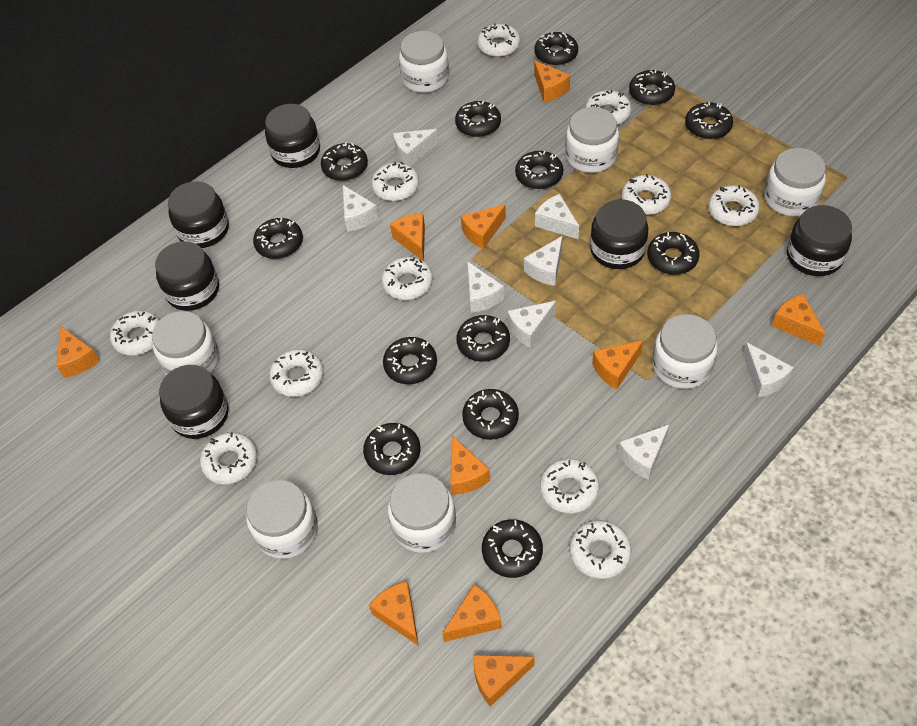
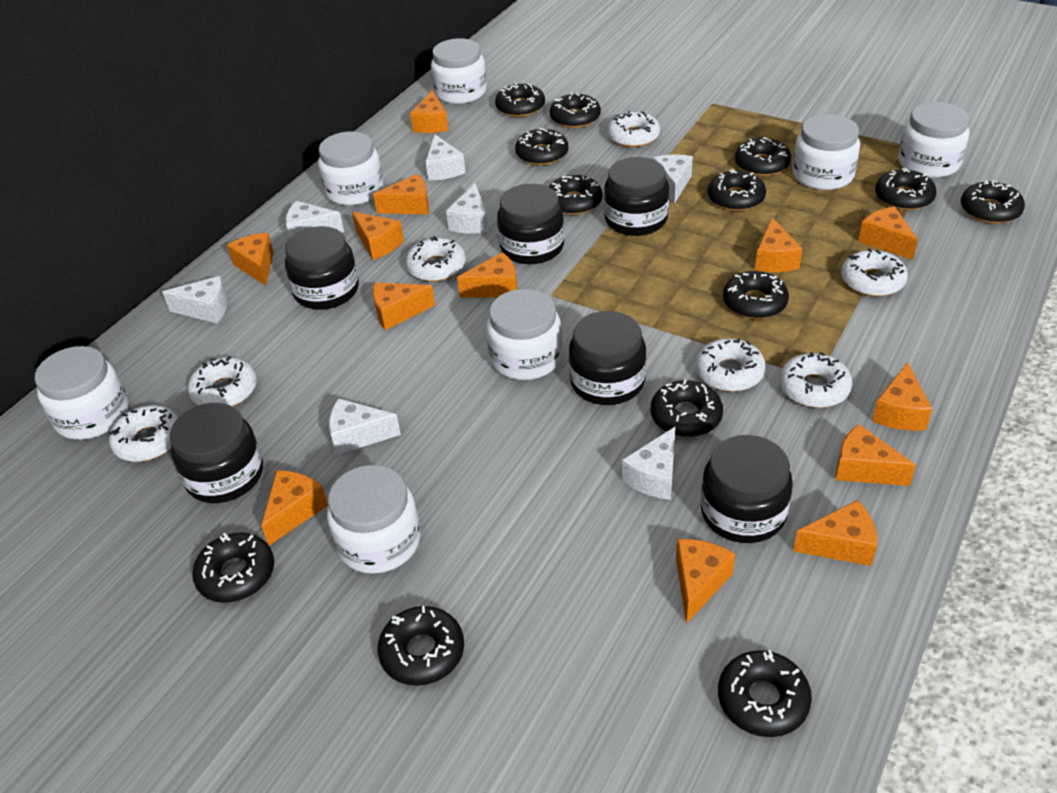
orange cheese: 10 -> 13
white cheese: 8 -> 7
white donut: 11 -> 7

